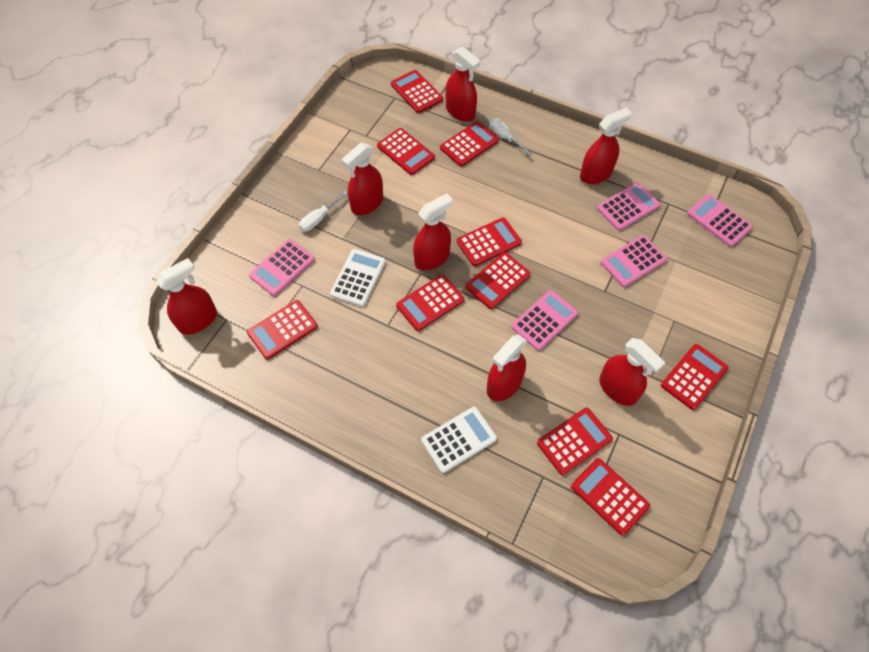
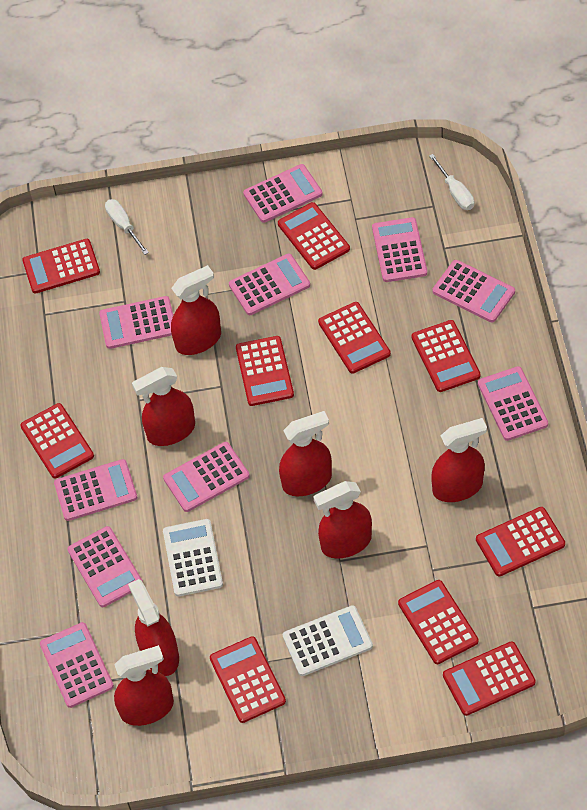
pink calculator: 5 -> 10

